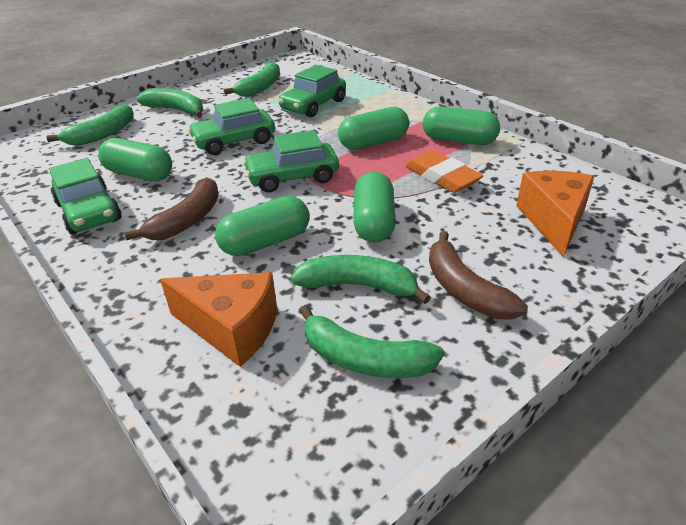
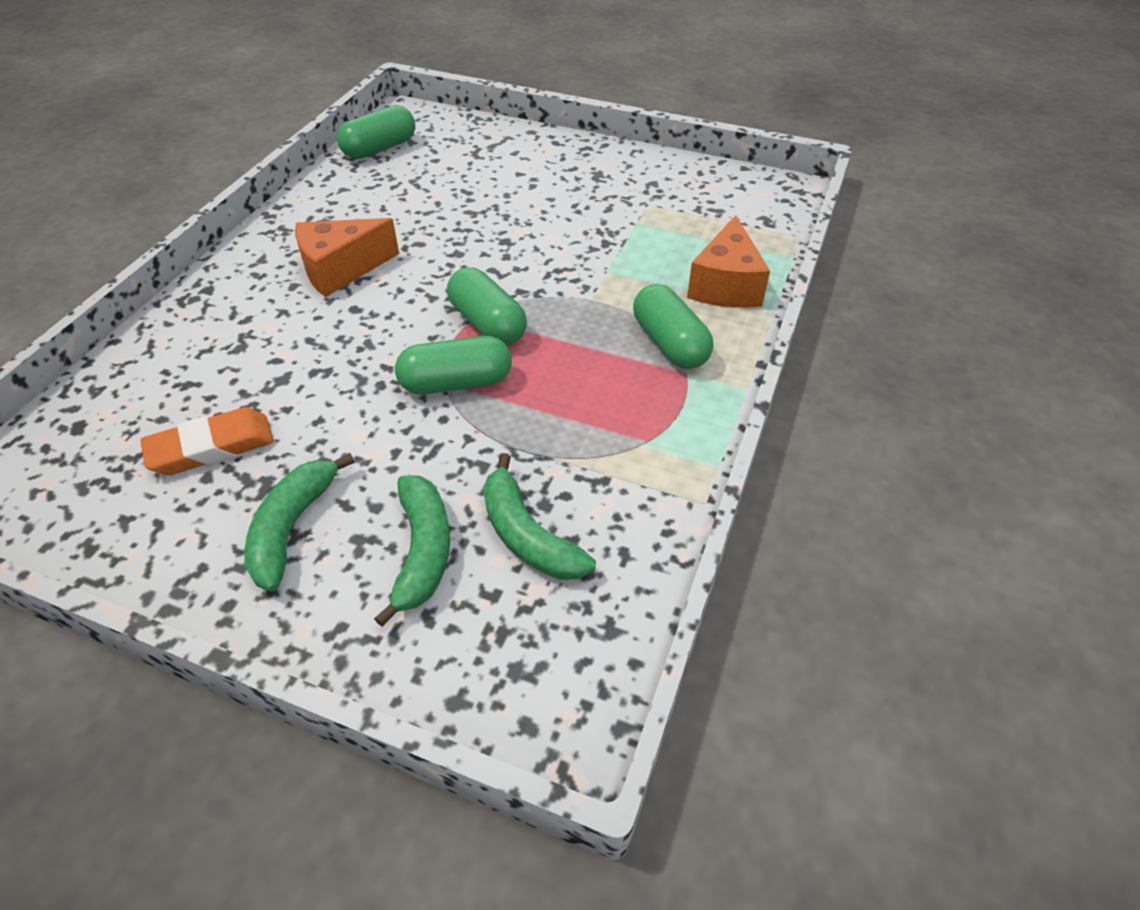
brown banana: 2 -> 0
green banana: 5 -> 3
green capsule: 5 -> 4
green car: 4 -> 0

